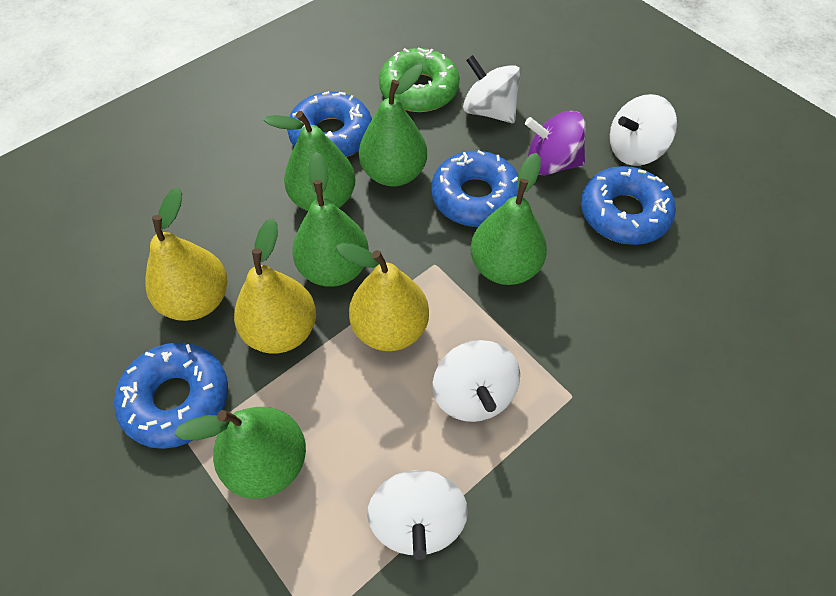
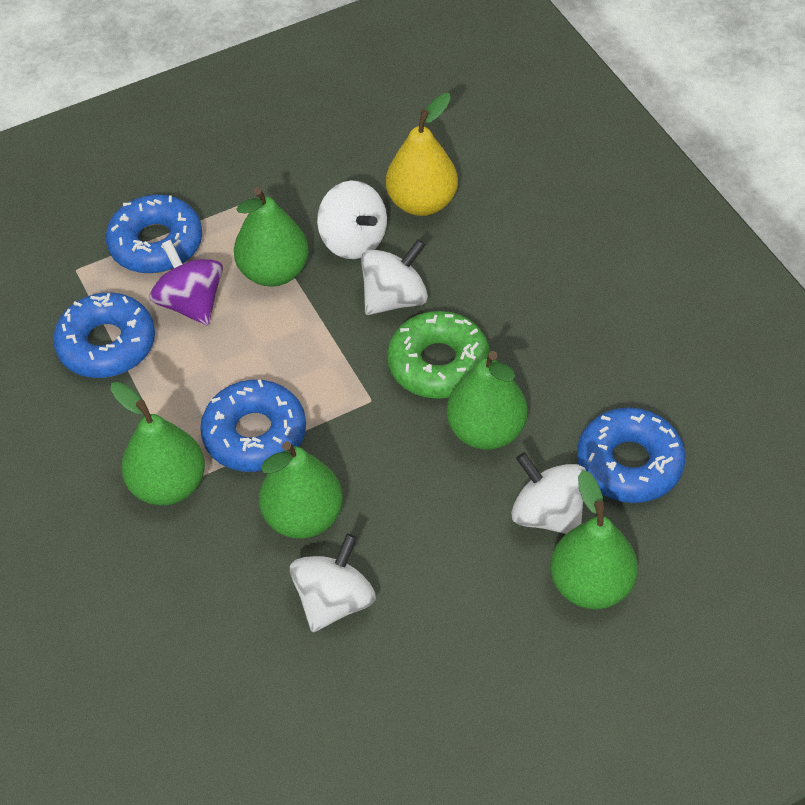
yellow pear: 3 -> 1

